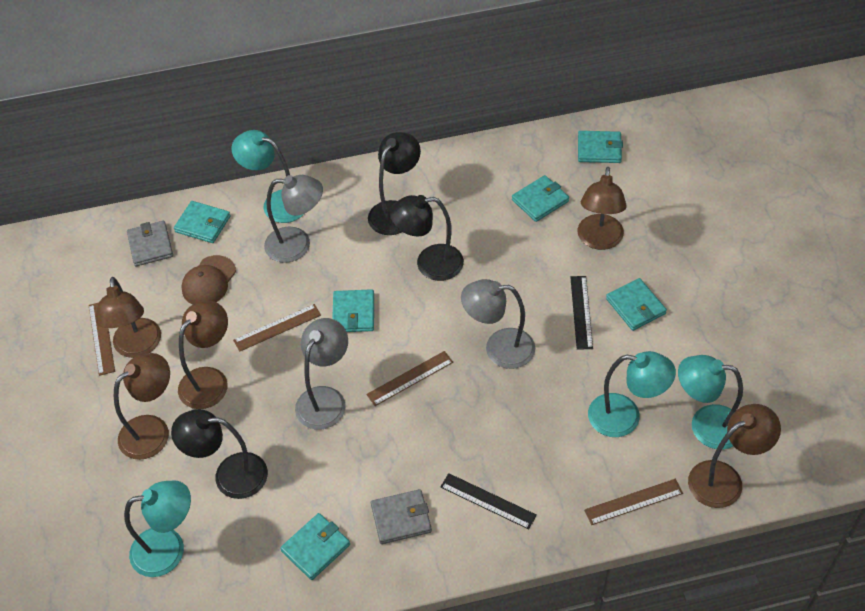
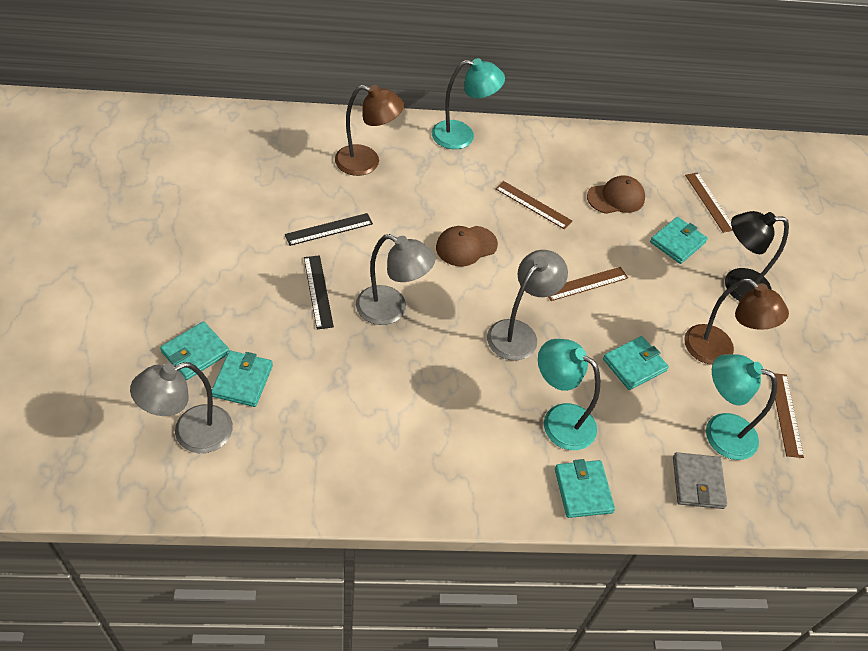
black lamp: 3 -> 1
brown cap: 1 -> 2
brown lamp: 5 -> 2
grey wallet: 2 -> 1
turquoise lamp: 4 -> 3
turquoise wallet: 6 -> 5

